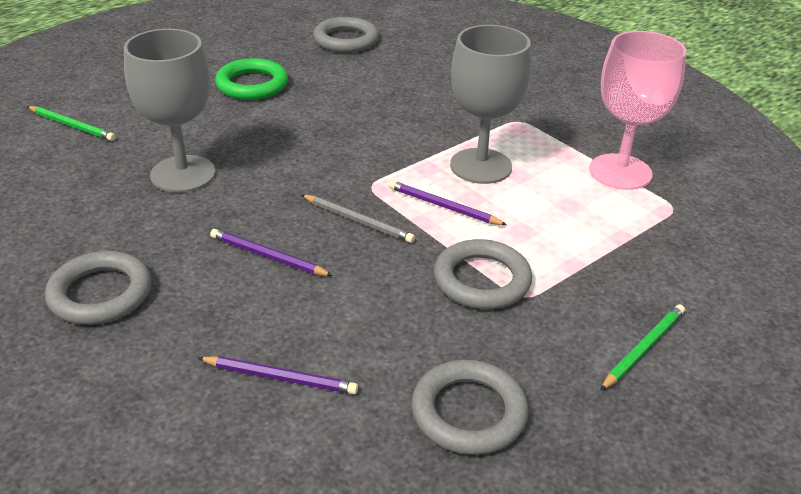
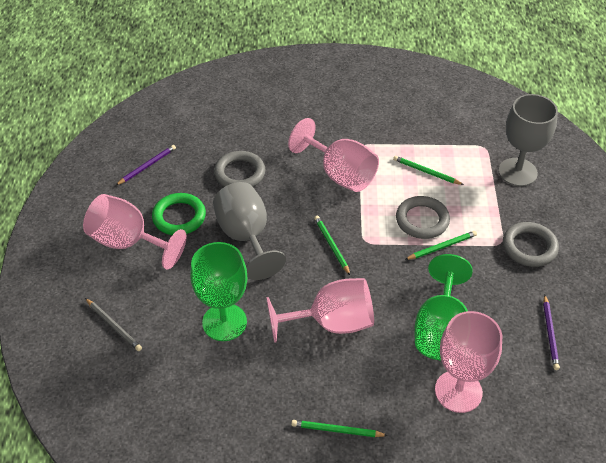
green goblet: 0 -> 2
green pencil: 2 -> 4
grey ring: 4 -> 3
pink goblet: 1 -> 4
purple pencil: 3 -> 2

